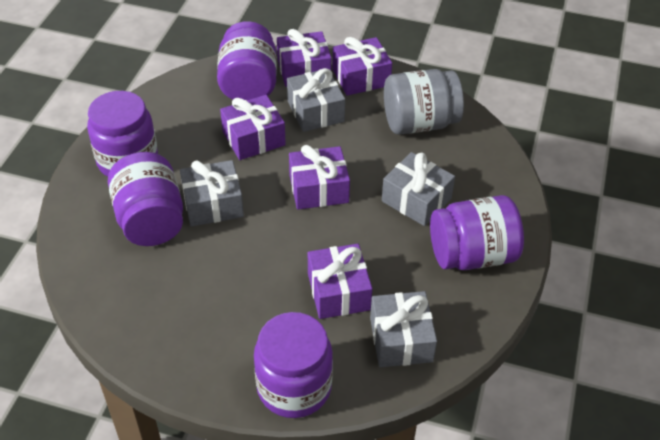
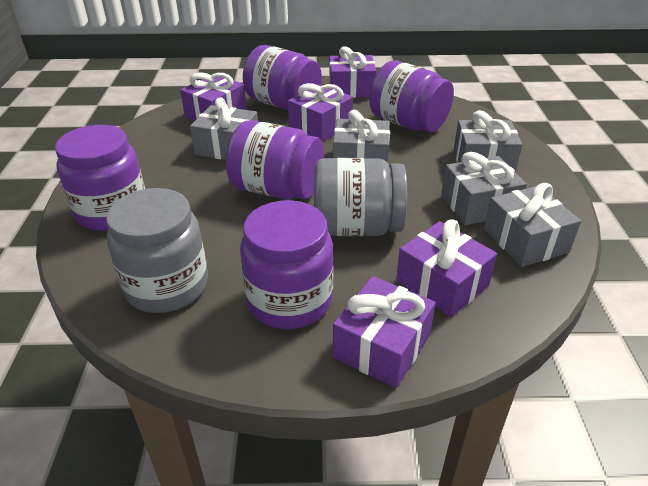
grey gift: 4 -> 5
grey jar: 1 -> 2

